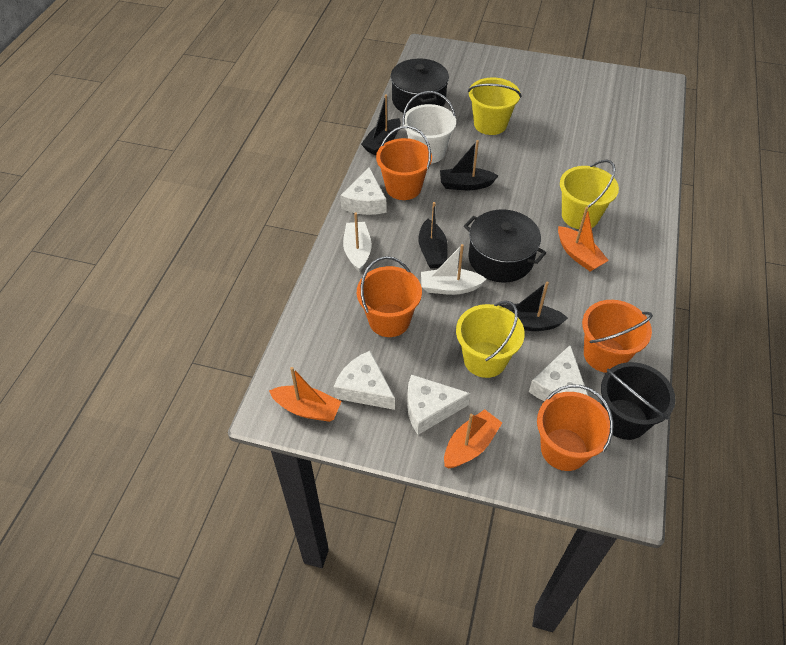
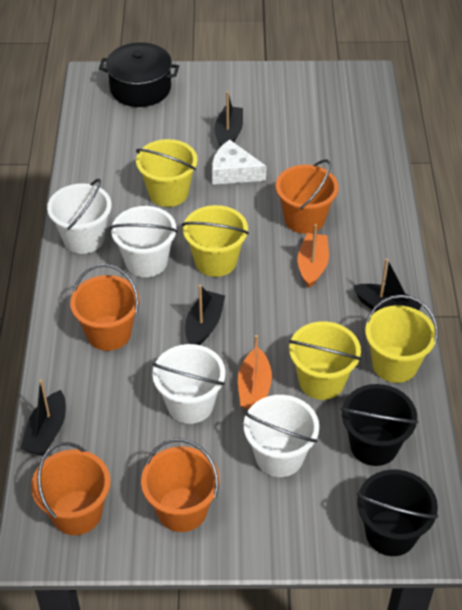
black bucket: 1 -> 2
black pot: 2 -> 1
orange boat: 3 -> 2
white boat: 2 -> 0
white bucket: 1 -> 4
white cheese: 4 -> 1
yellow bucket: 3 -> 4

